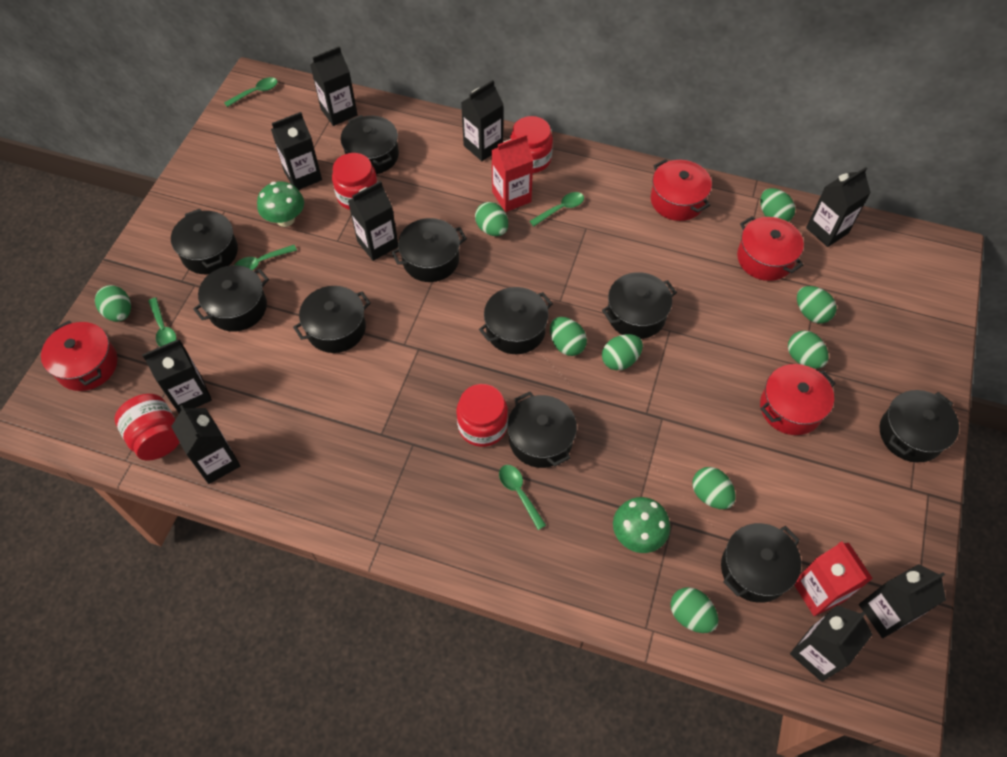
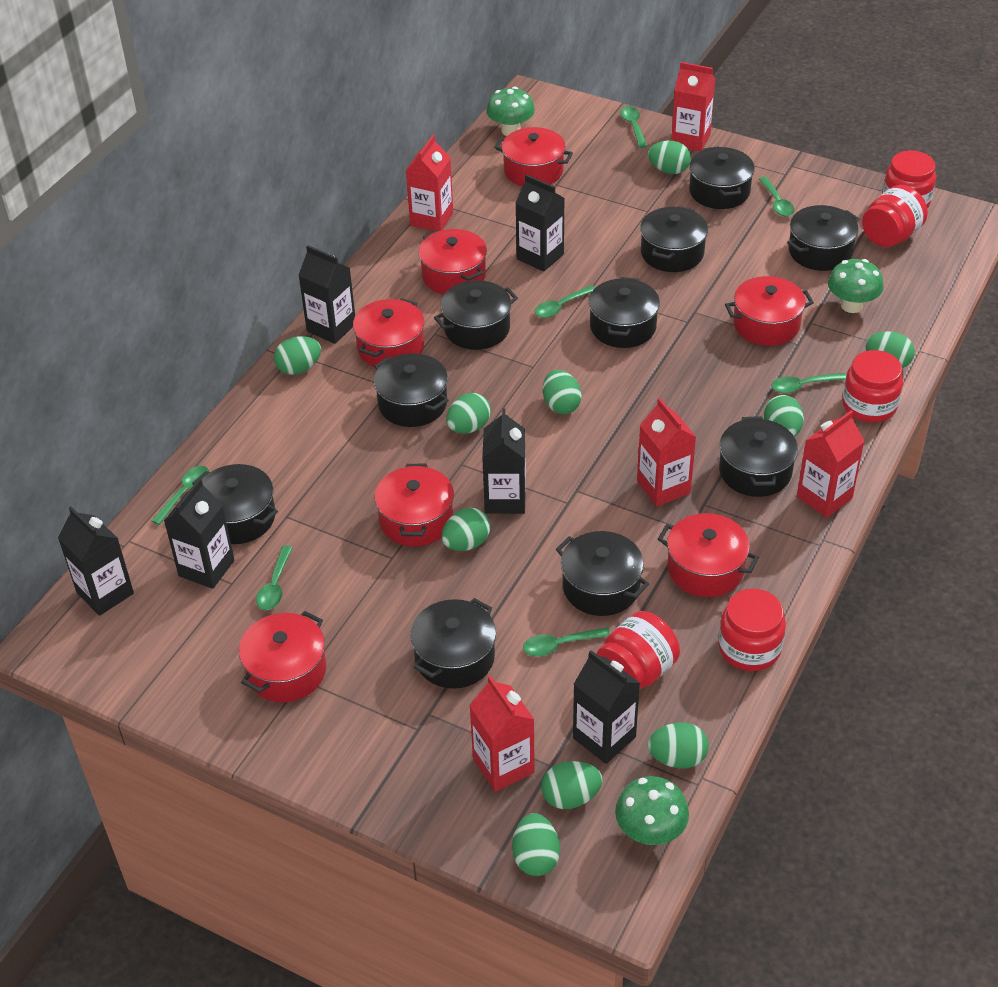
black carton: 9 -> 6
green egg: 9 -> 10
green mushroom: 2 -> 3
green spoon: 5 -> 7
red carton: 2 -> 5
red jar: 4 -> 5
red pot: 4 -> 7

